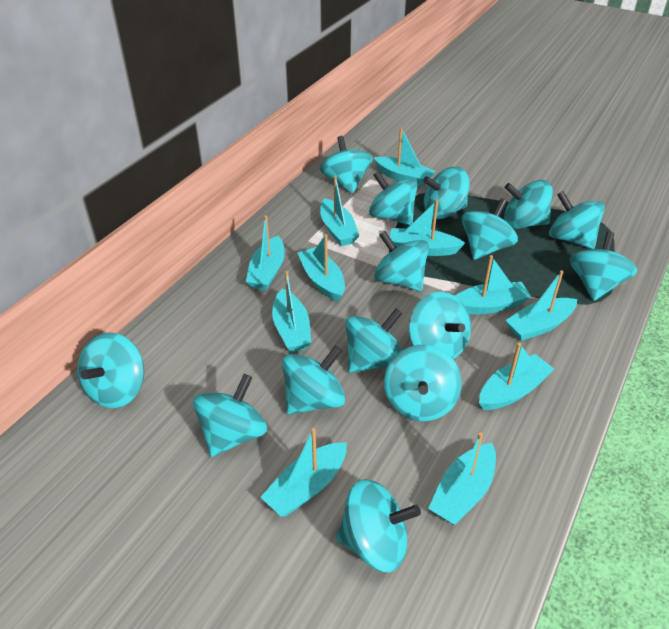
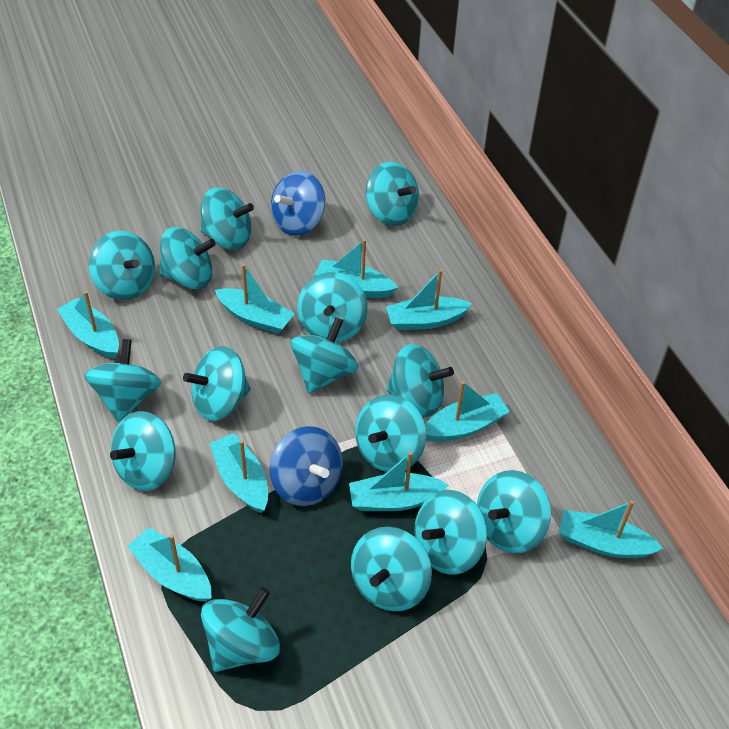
blue spinning top: 0 -> 2
turquoise boat: 11 -> 9

